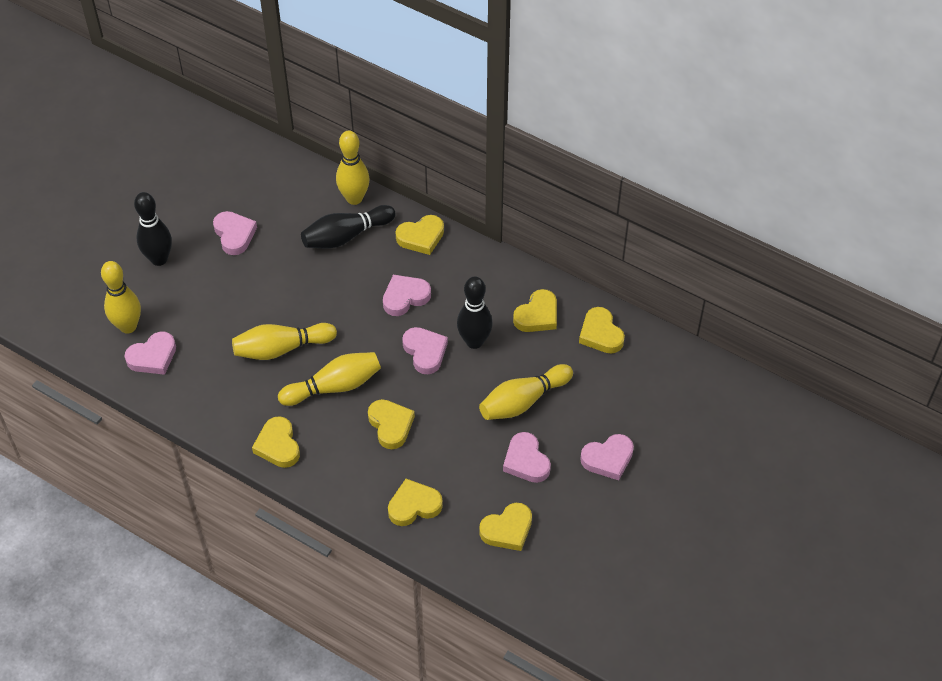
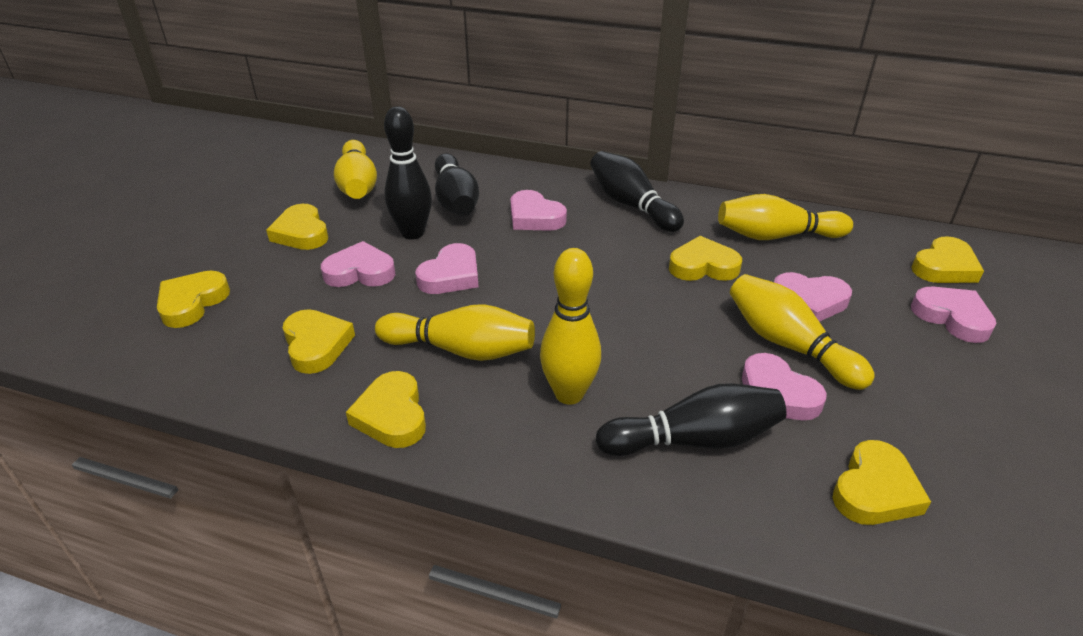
black bowling pin: 3 -> 4

